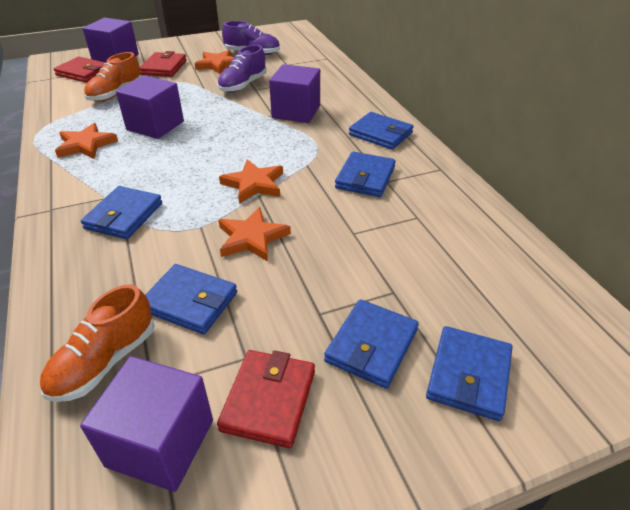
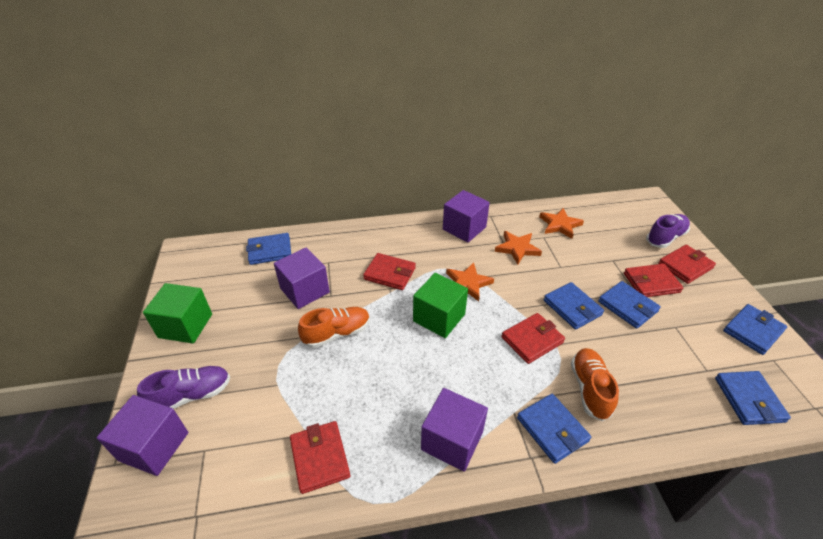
green cube: 0 -> 2
orange star: 4 -> 3
red wallet: 3 -> 5

